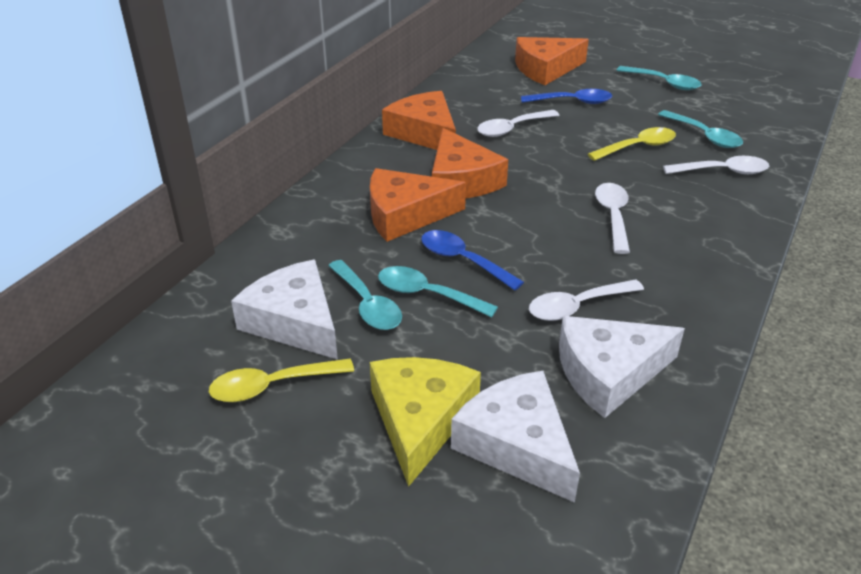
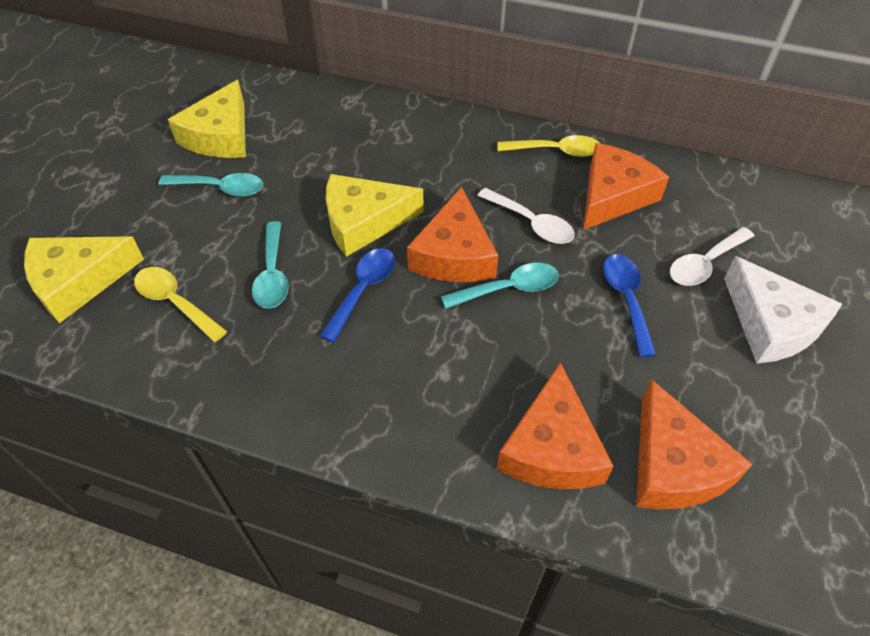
turquoise spoon: 4 -> 3
white cheese: 3 -> 1
white spoon: 4 -> 2
yellow cheese: 1 -> 3

